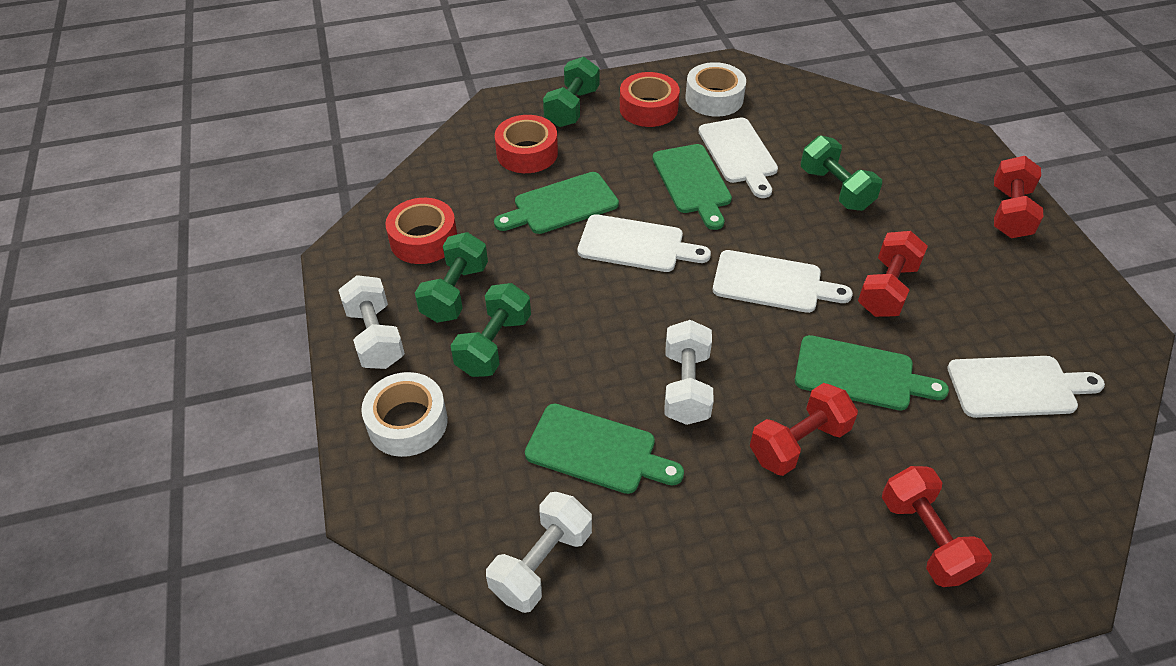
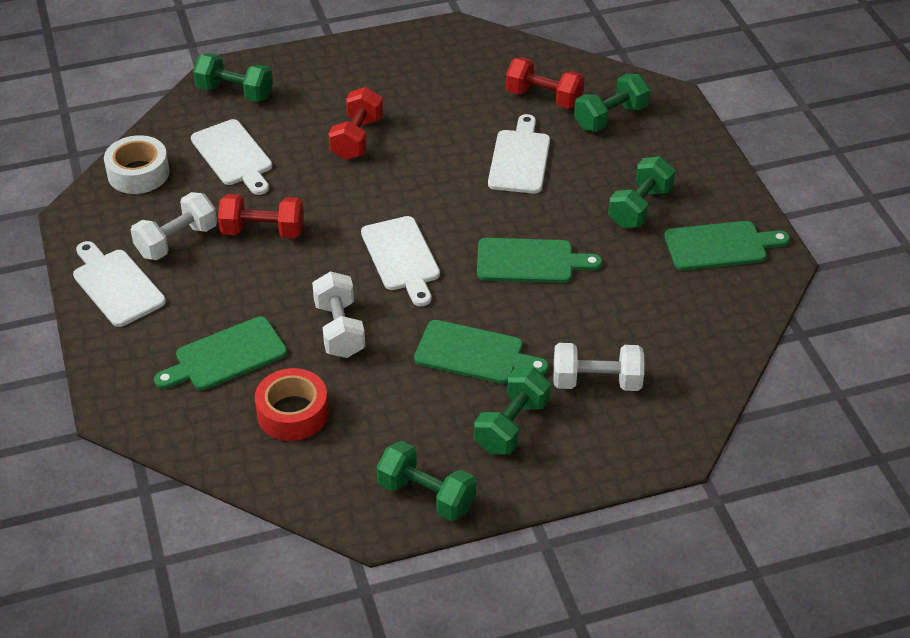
green dumbbell: 4 -> 5
red dumbbell: 4 -> 3
red tape: 3 -> 1
white tape: 2 -> 1

